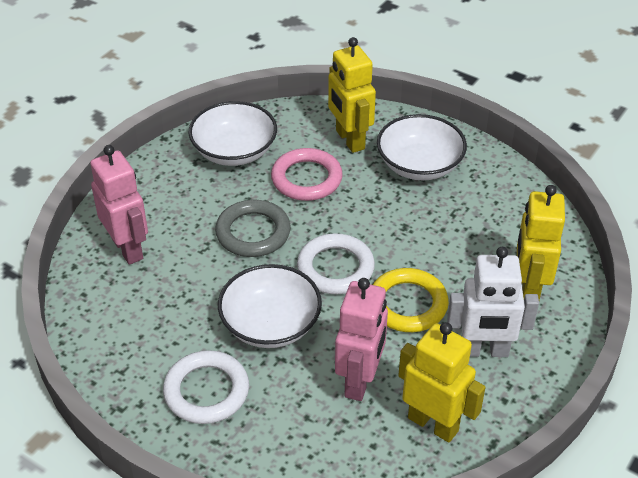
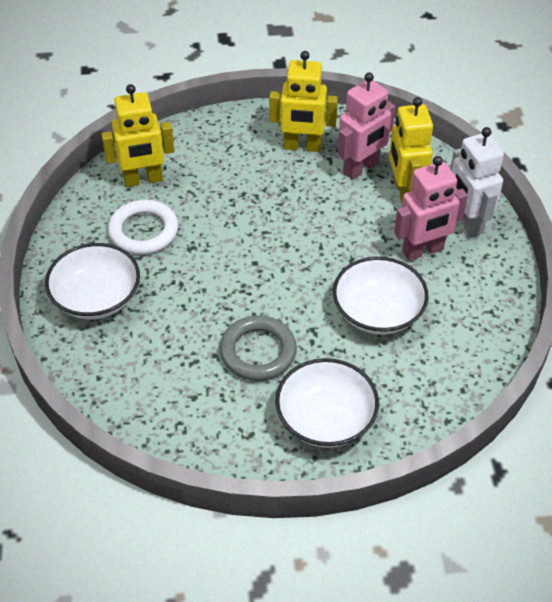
pink ring: 1 -> 0
white ring: 2 -> 1
yellow ring: 1 -> 0

